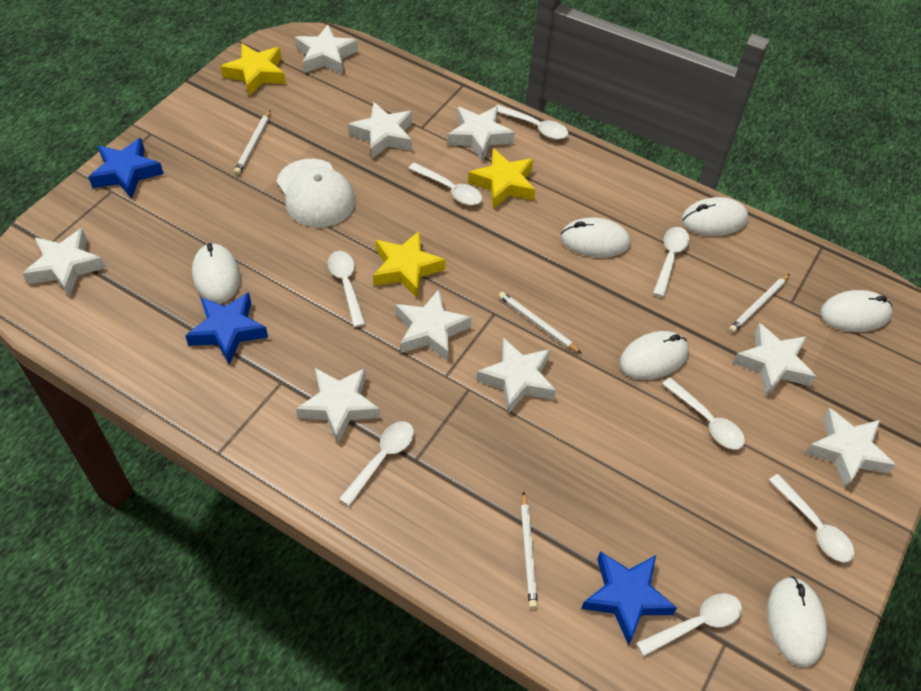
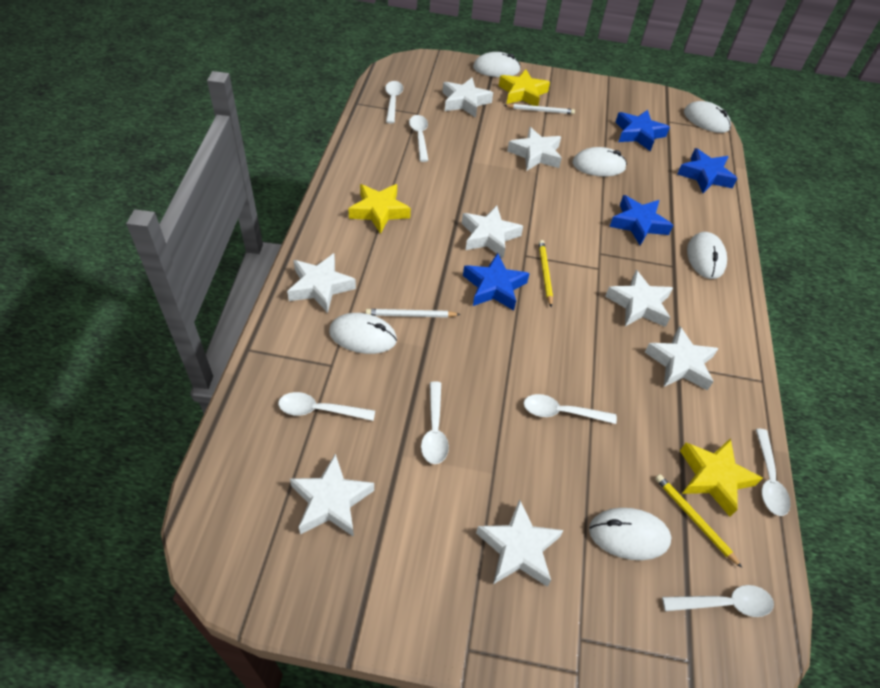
blue star: 3 -> 4
white cap: 1 -> 0
white pencil: 4 -> 2
white spoon: 8 -> 7
white star: 9 -> 8
yellow pencil: 0 -> 2

